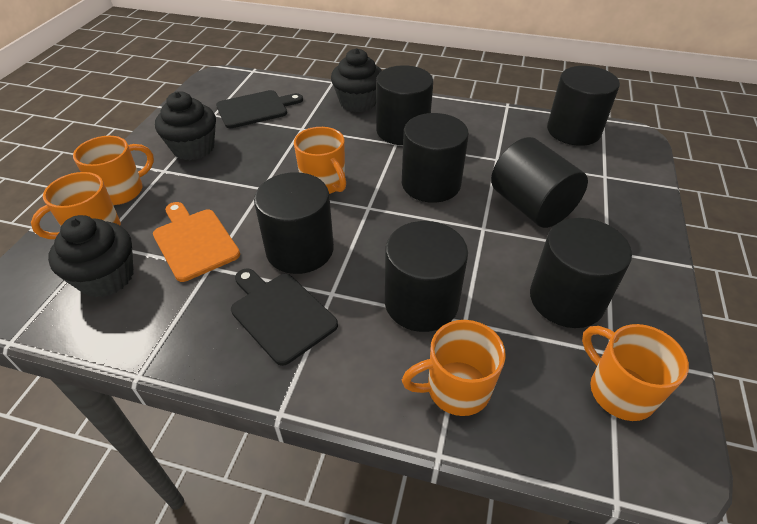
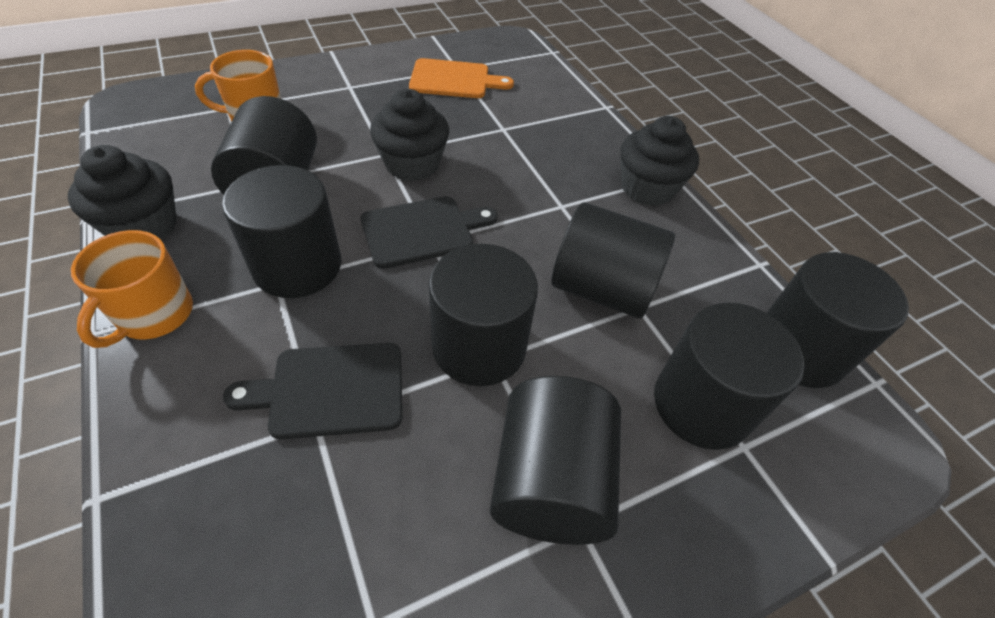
orange mug: 5 -> 2

